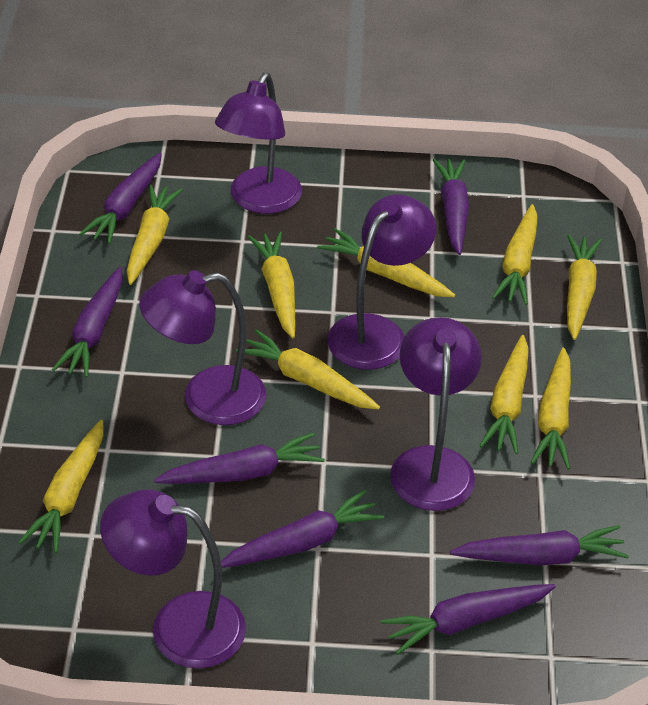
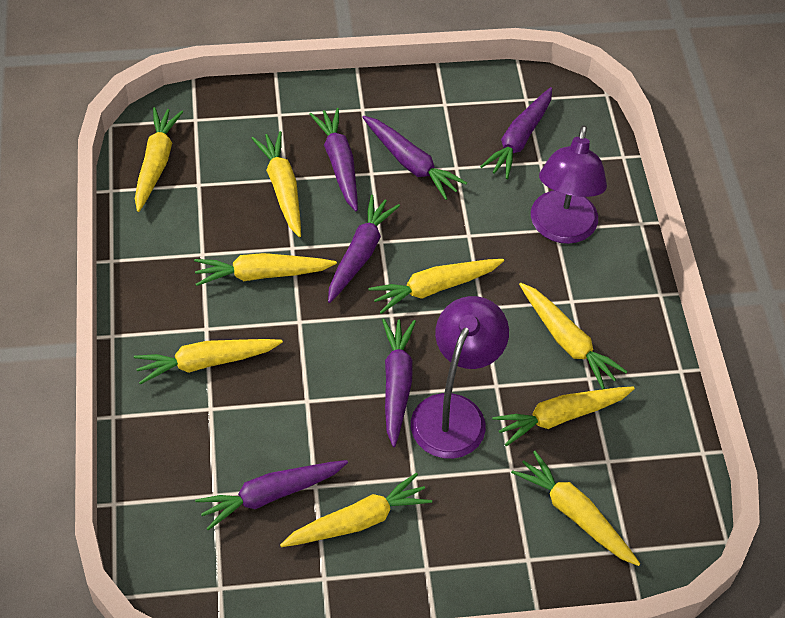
purple carrot: 7 -> 6
purple lamp: 5 -> 2

